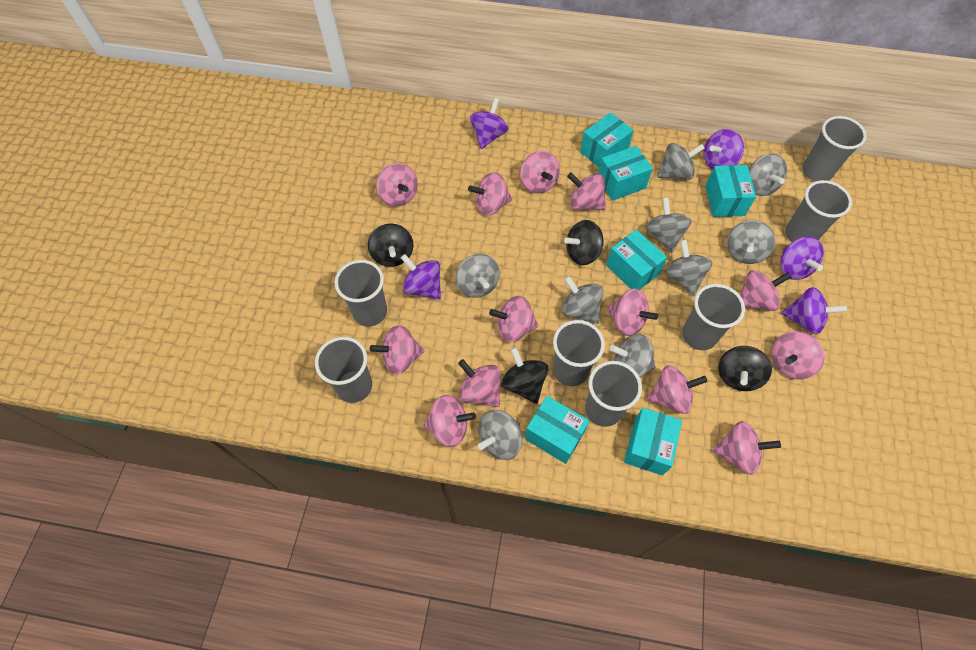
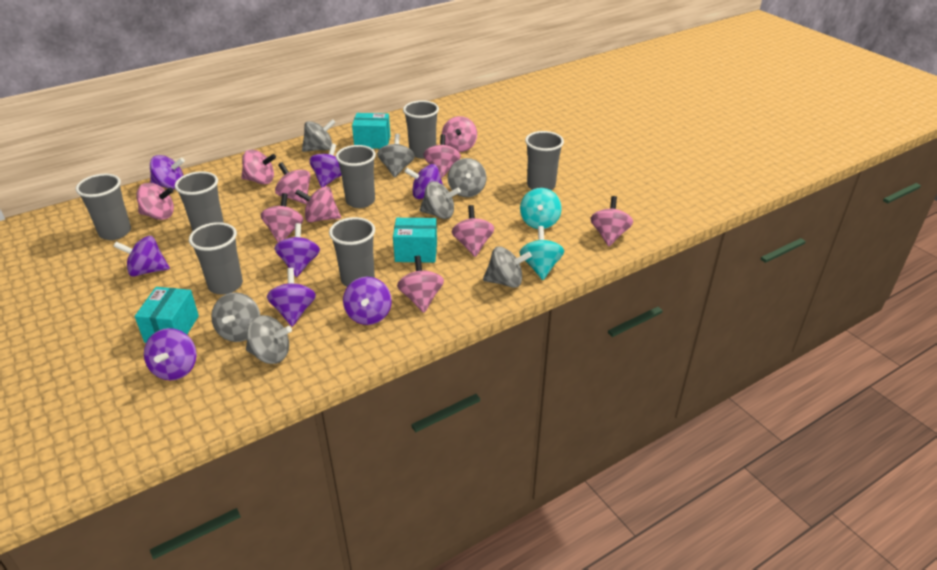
black spinning top: 4 -> 0
grey spinning top: 9 -> 7
pink spinning top: 13 -> 10
purple spinning top: 5 -> 8
turquoise box: 6 -> 3
turquoise spinning top: 0 -> 2

